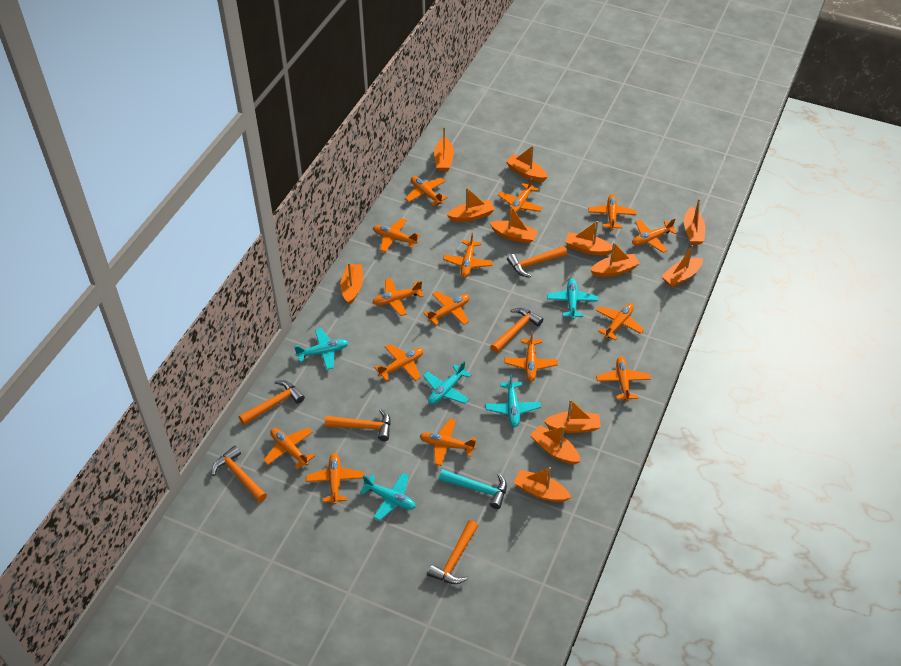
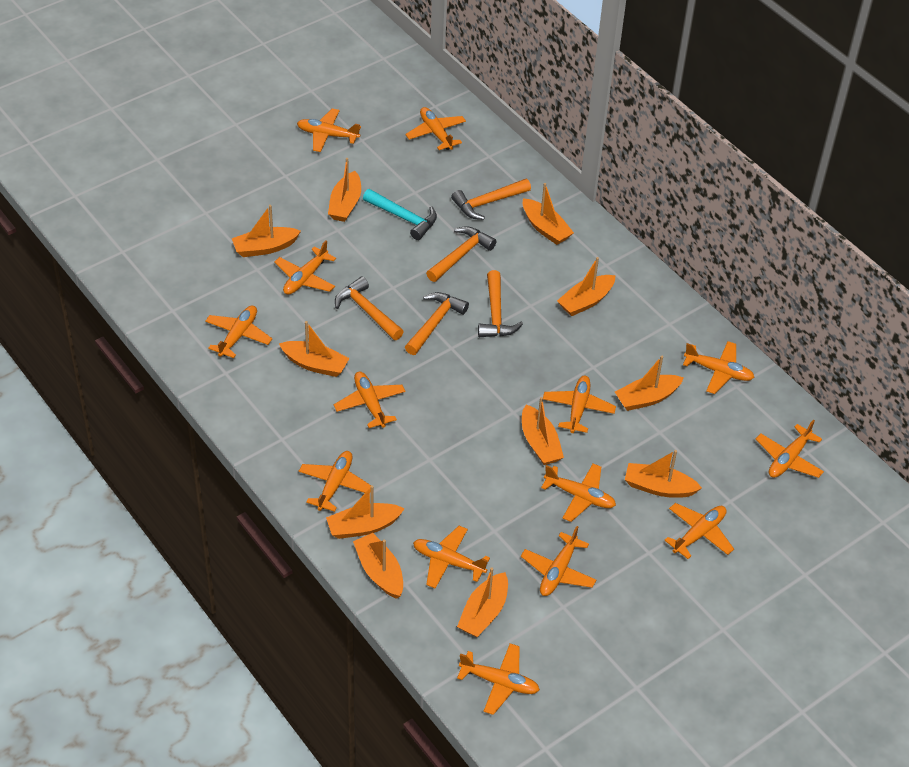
orange boat: 12 -> 11
orange hammer: 6 -> 5
orange plane: 15 -> 14
turquoise plane: 5 -> 0

